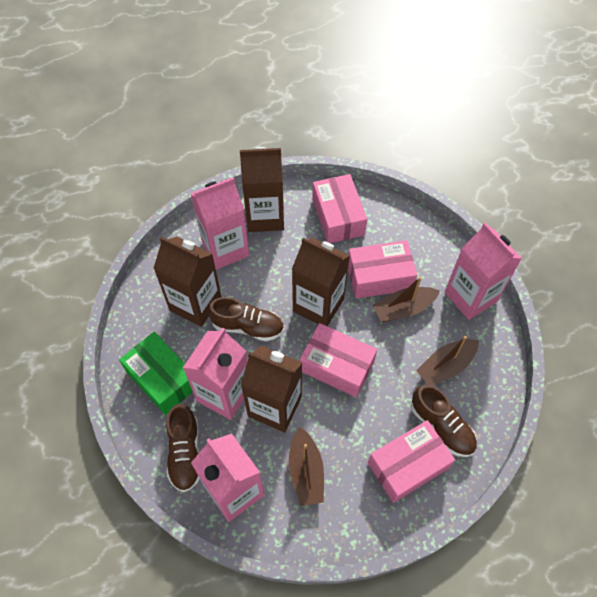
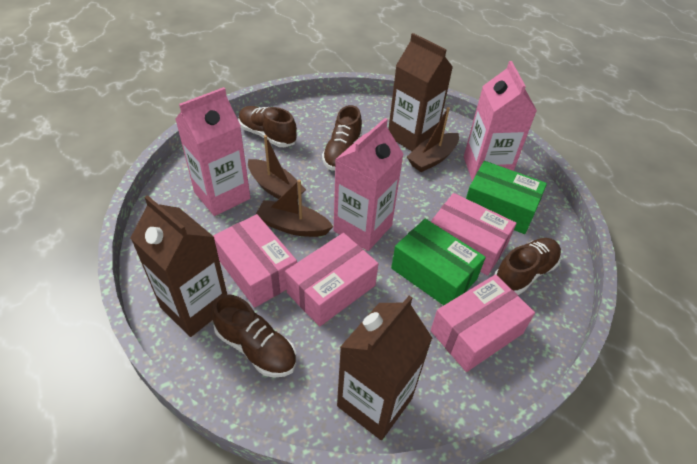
brown carton: 4 -> 3
brown shoe: 3 -> 4
green box: 1 -> 2
pink carton: 4 -> 3

